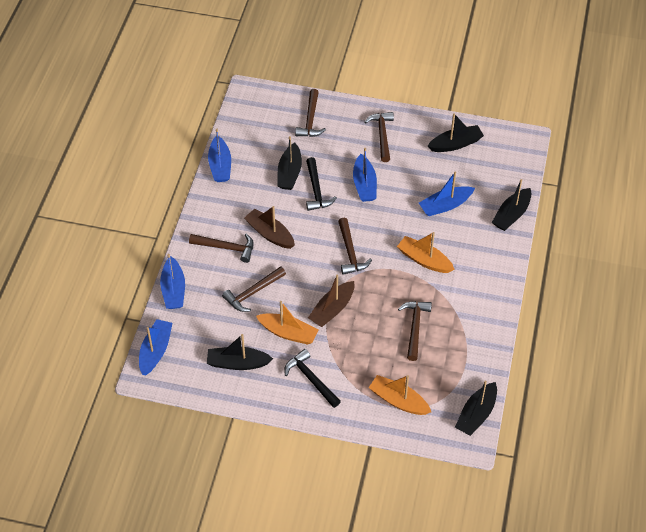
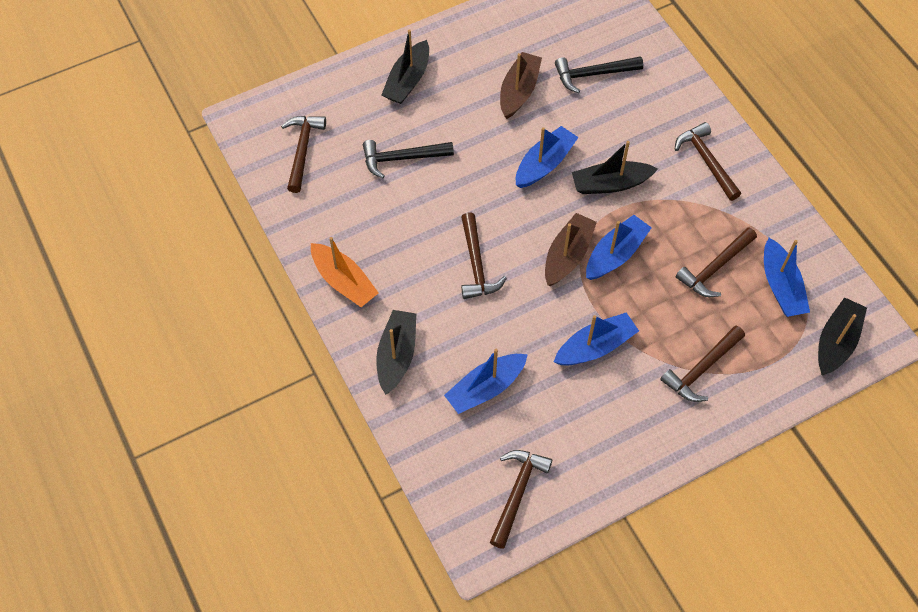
black boat: 5 -> 4
orange boat: 3 -> 1

